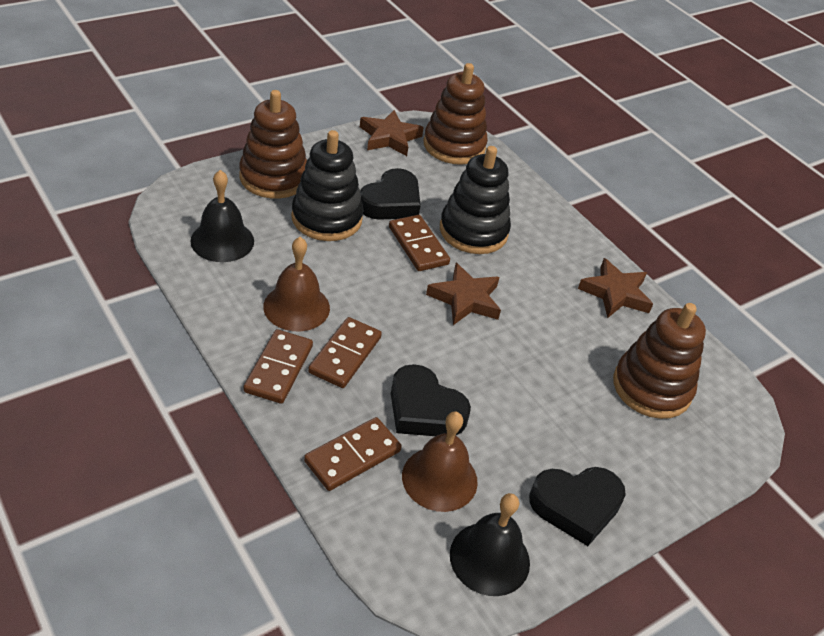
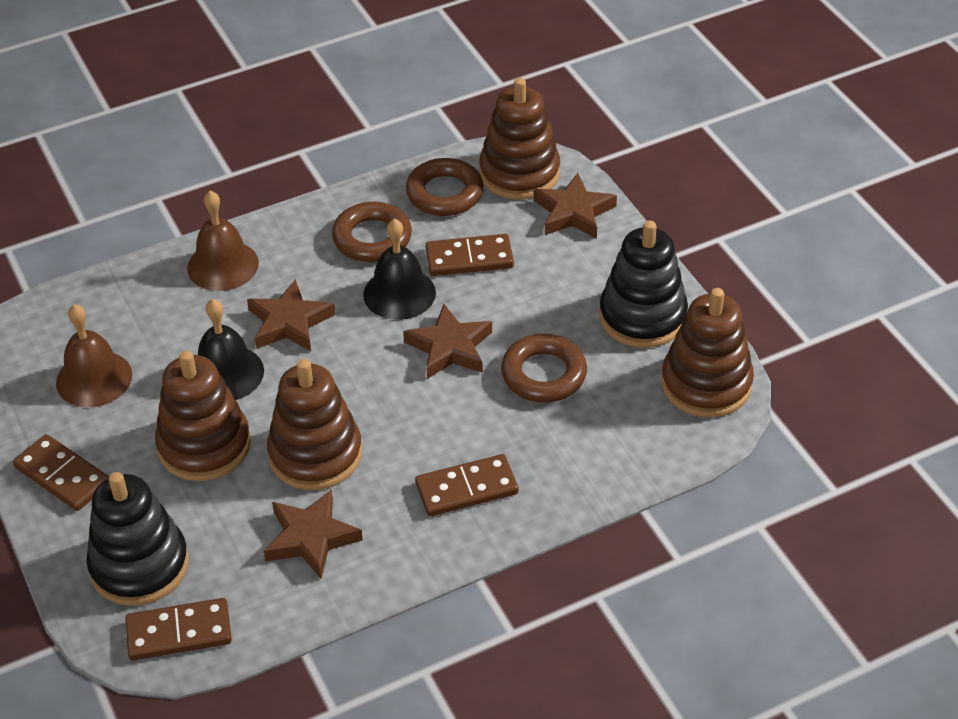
black heart: 3 -> 0
brown ring: 0 -> 3
brown stacking toy: 3 -> 4
brown star: 3 -> 4

